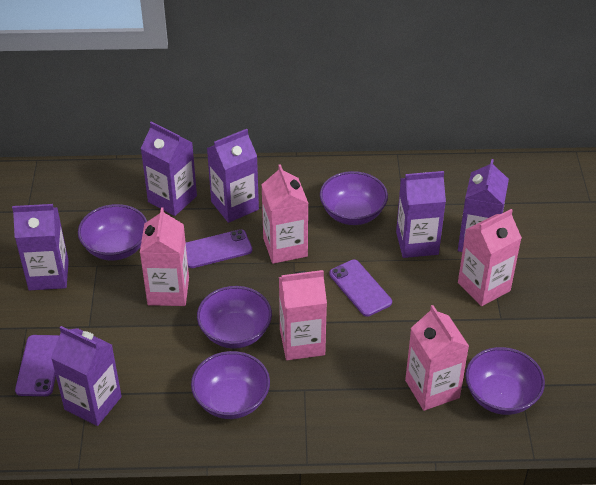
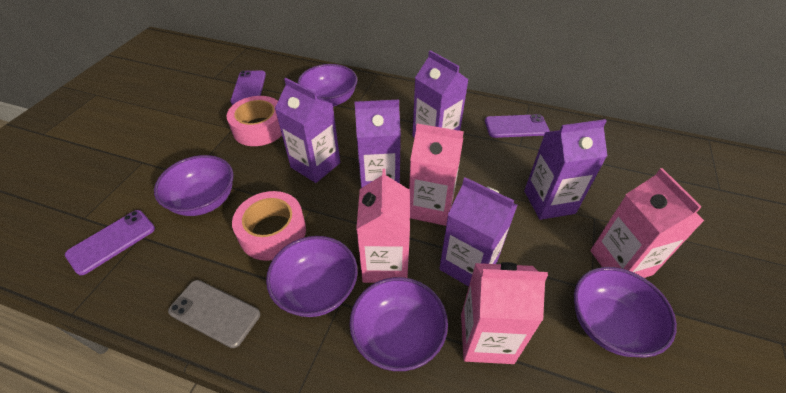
grey phone: 0 -> 1
pink carton: 5 -> 4
pink tape: 0 -> 2
purple carton: 6 -> 5

